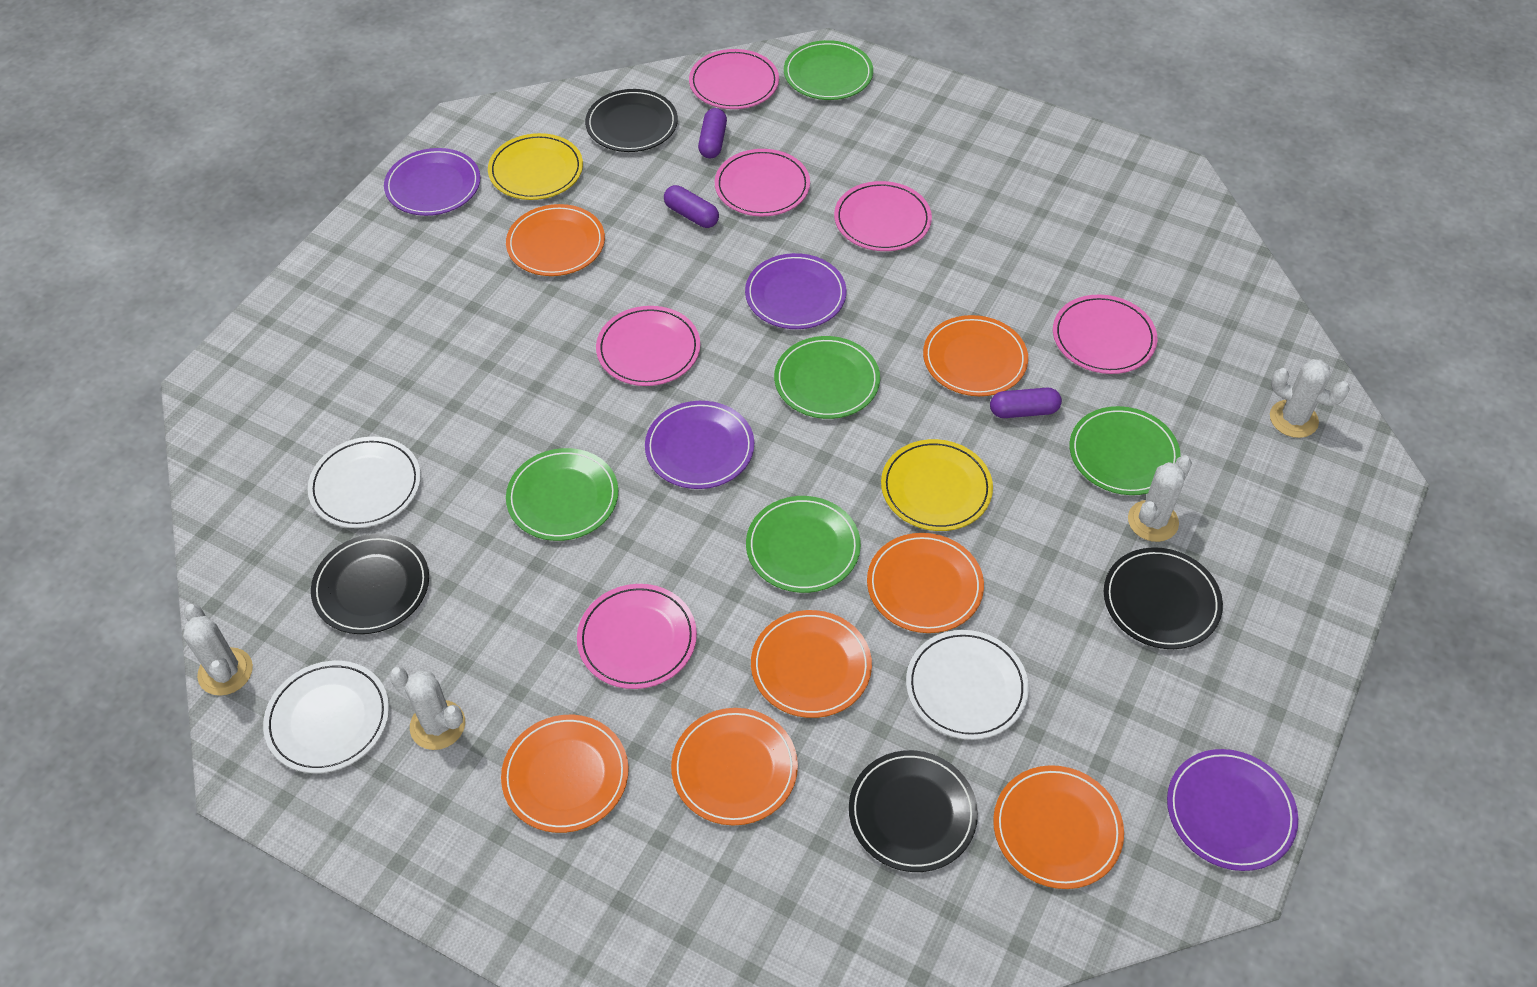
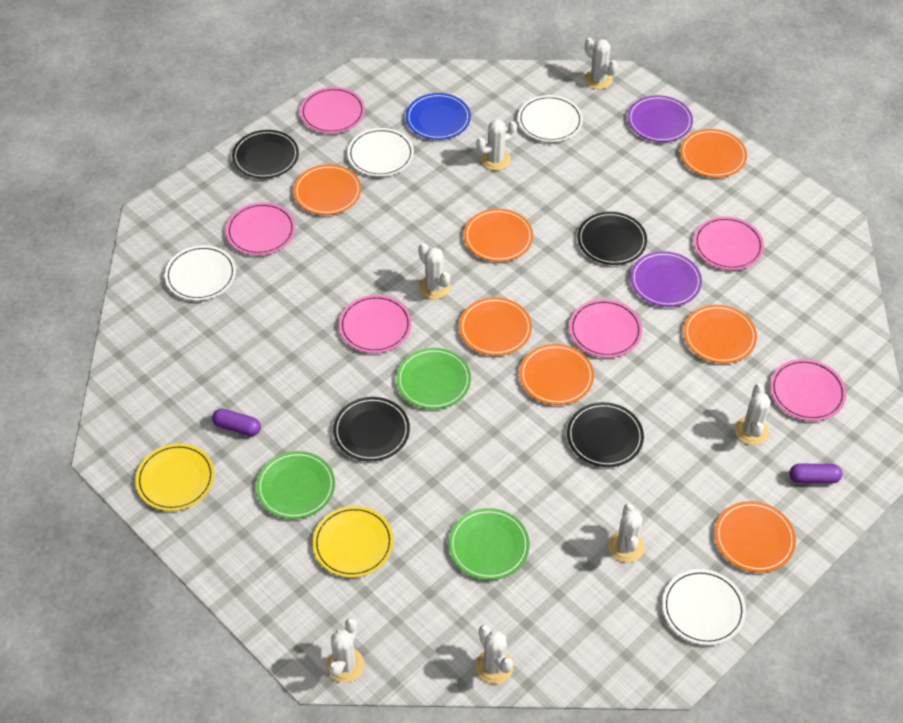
blue plate: 0 -> 1
green plate: 5 -> 3
purple capsule: 3 -> 2
purple plate: 4 -> 2
white cactus: 4 -> 7
white plate: 3 -> 4

